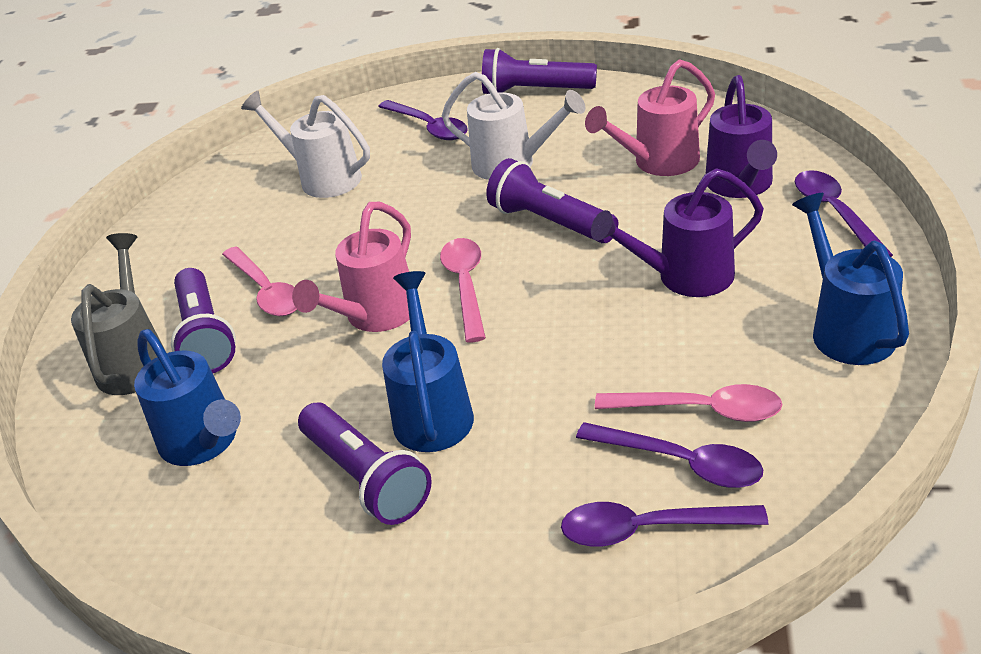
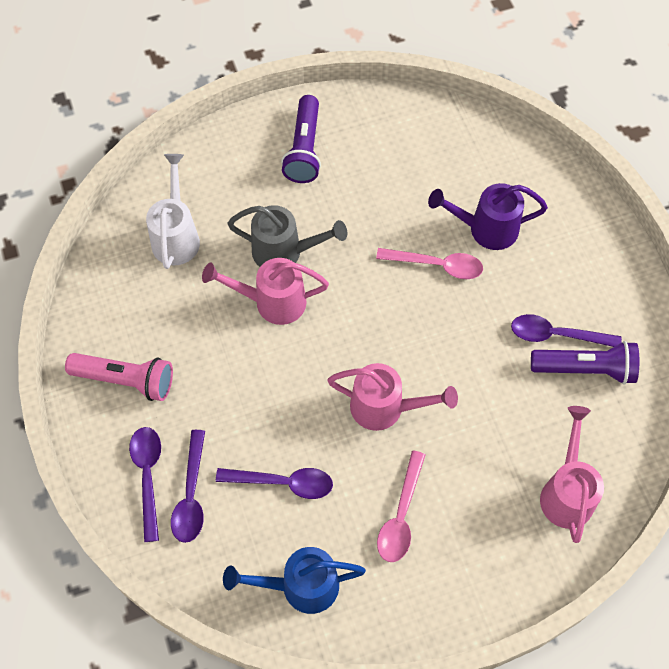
blue watering can: 3 -> 1
pink flashlight: 0 -> 1
pink spoon: 3 -> 2
pink watering can: 2 -> 3
purple flashlight: 4 -> 2
purple watering can: 2 -> 1
white watering can: 2 -> 1

